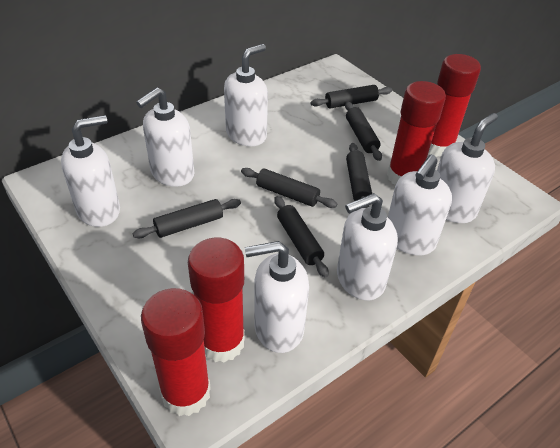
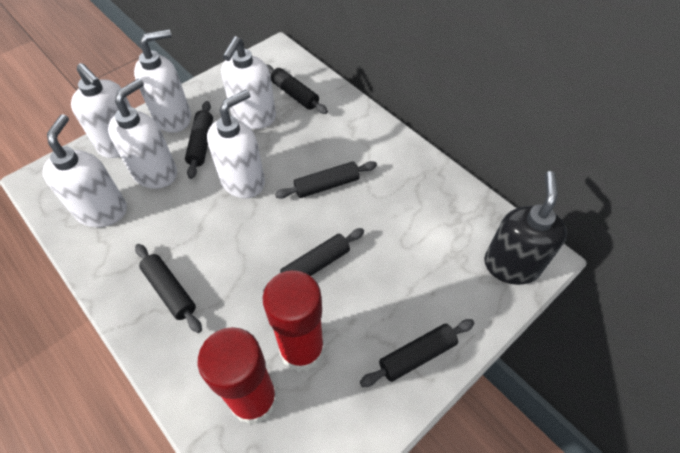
black soap dispenser: 0 -> 1
red glue stick: 4 -> 2
white soap dispenser: 7 -> 6

